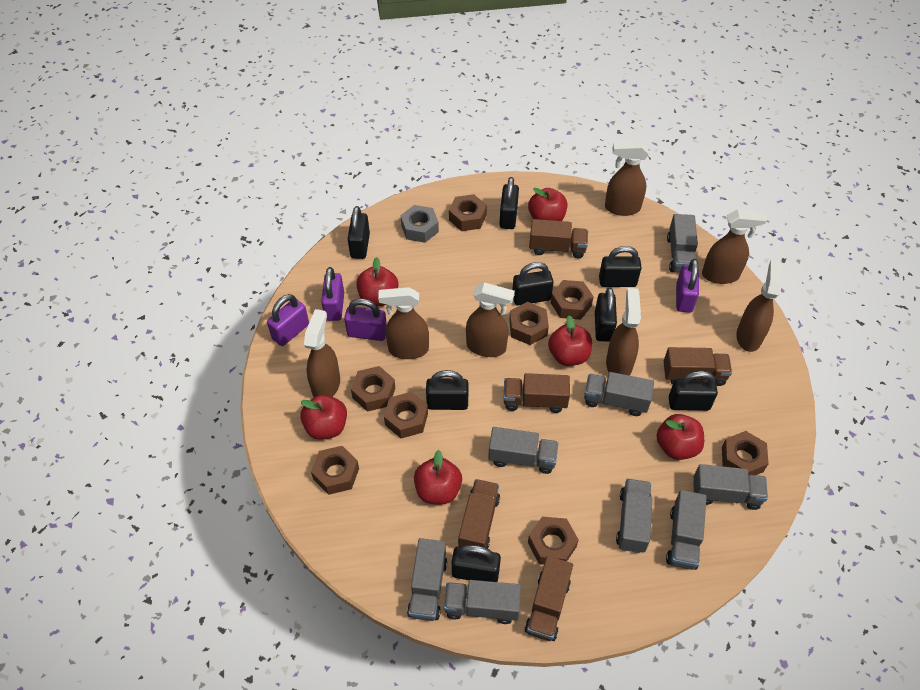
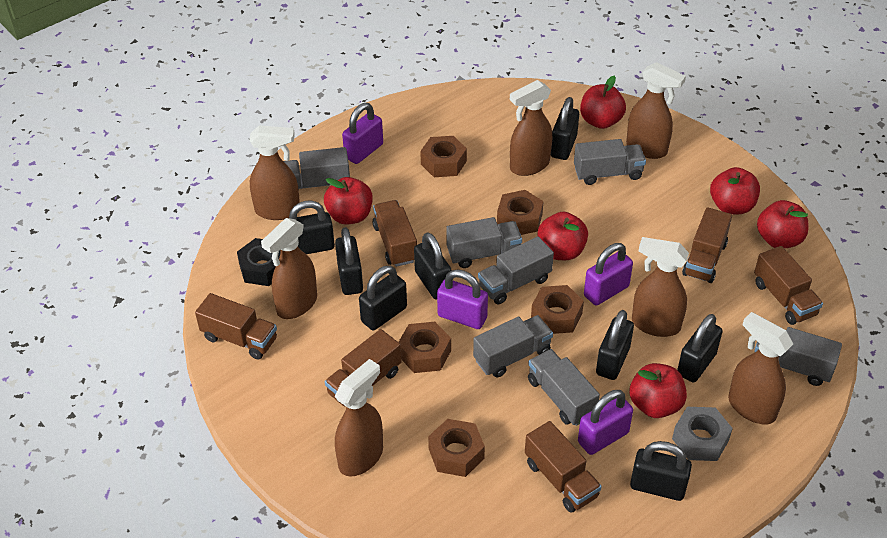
black nut: 0 -> 1
brown nut: 8 -> 5
brown truck: 5 -> 6
grey truck: 8 -> 7

